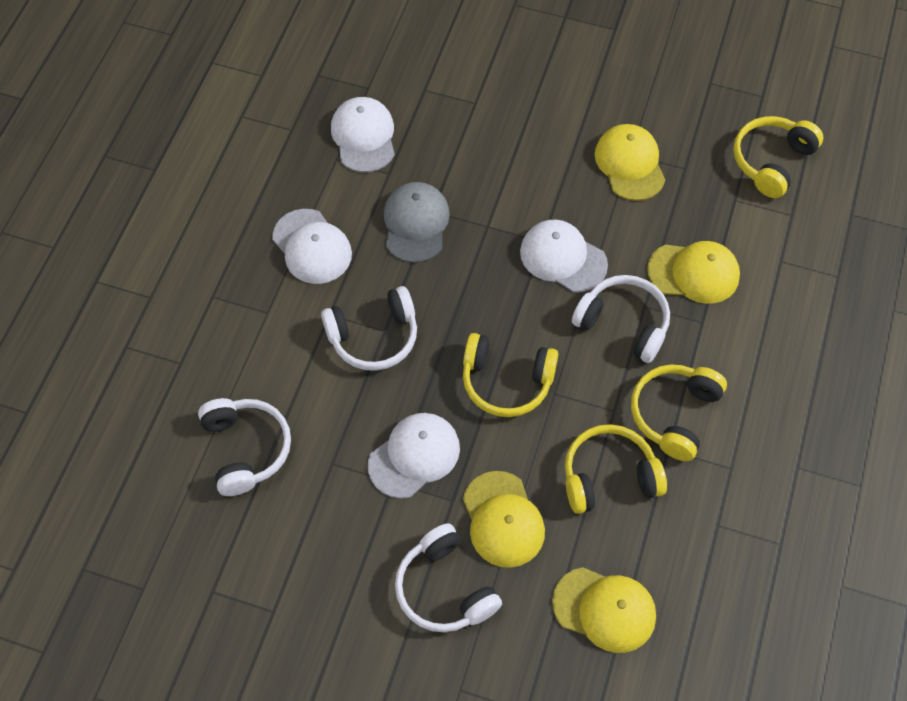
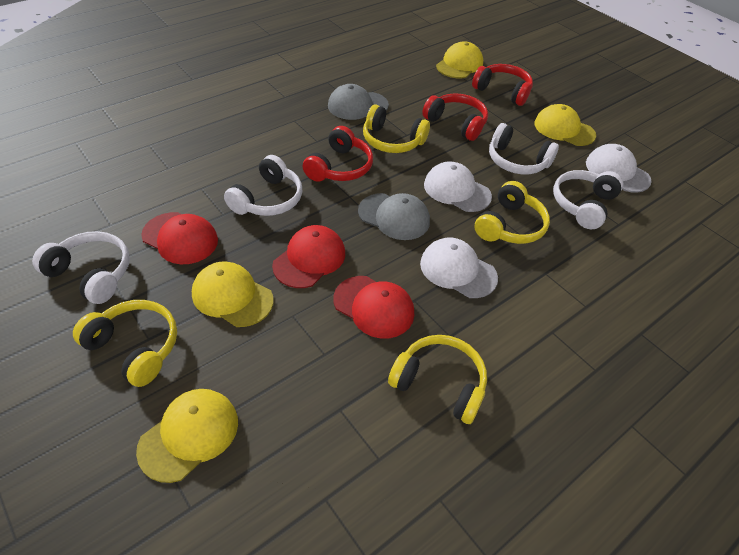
grey cap: 1 -> 2
red cap: 0 -> 3
red headphones: 0 -> 3
white cap: 4 -> 3

